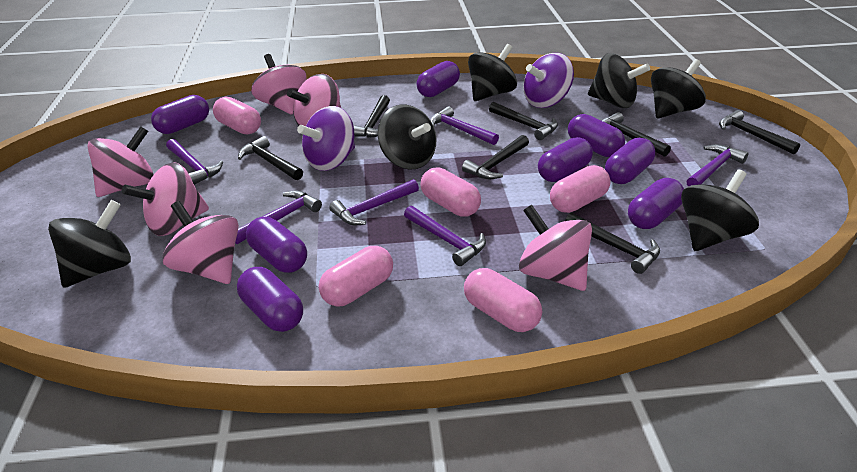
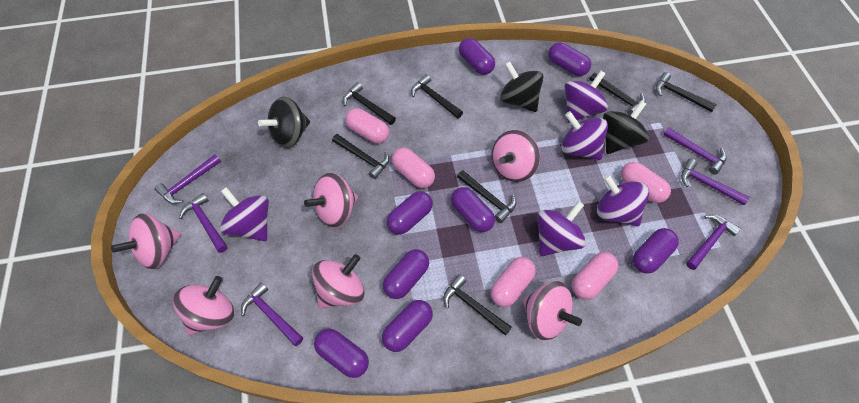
black spinning top: 6 -> 3
purple spinning top: 2 -> 5

